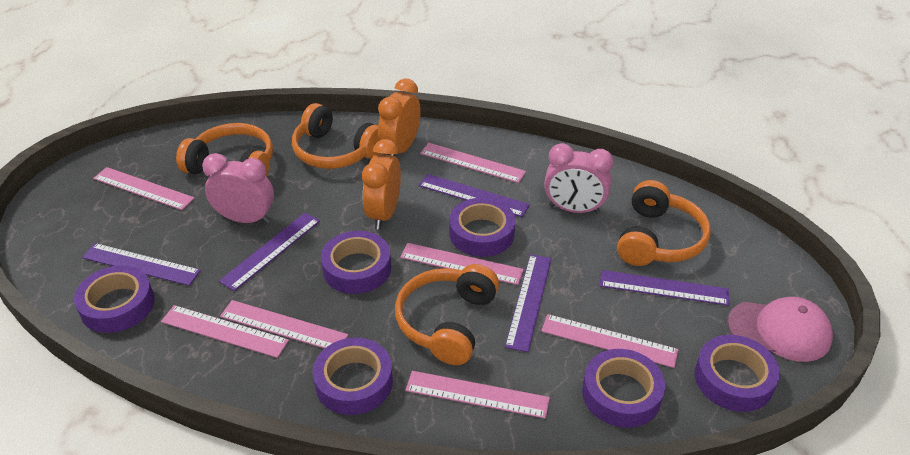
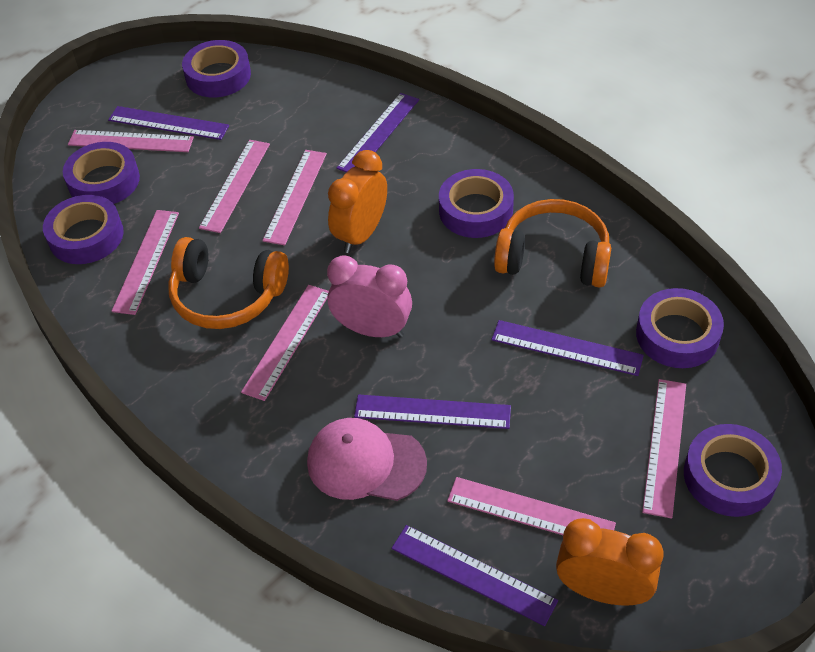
orange headphones: 4 -> 2
pink clock: 2 -> 1

